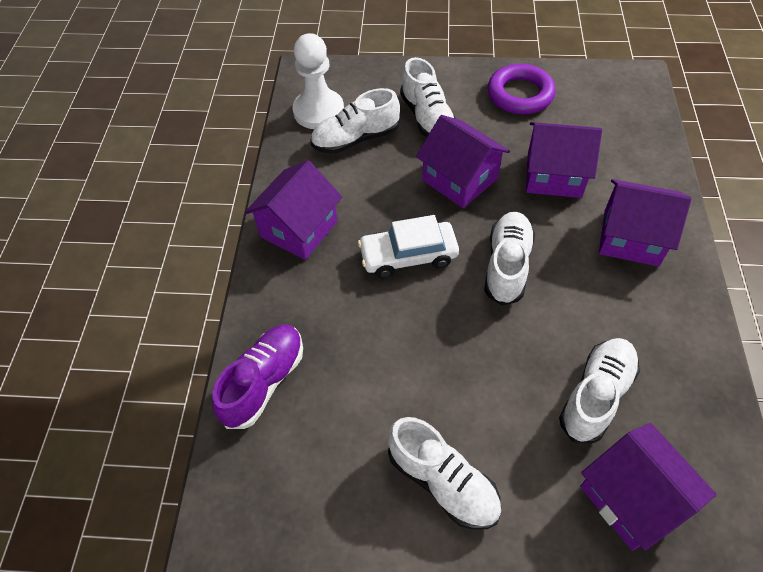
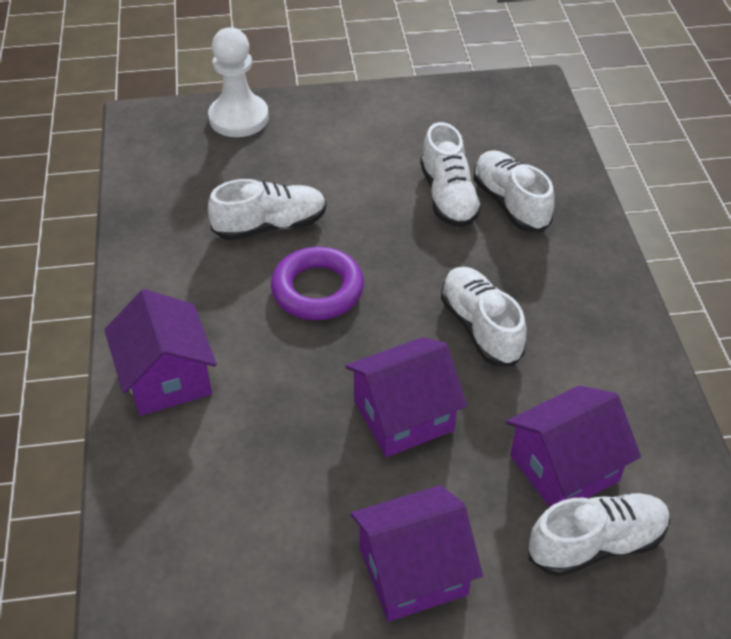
purple house: 5 -> 4
purple shoe: 1 -> 0
white car: 1 -> 0

